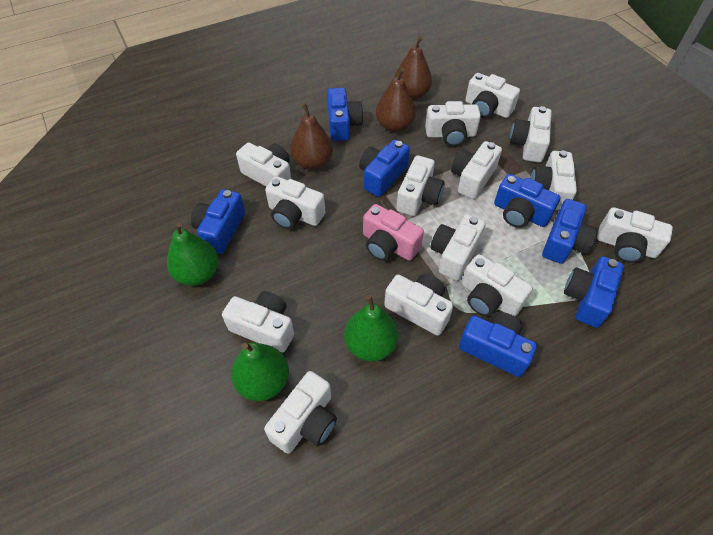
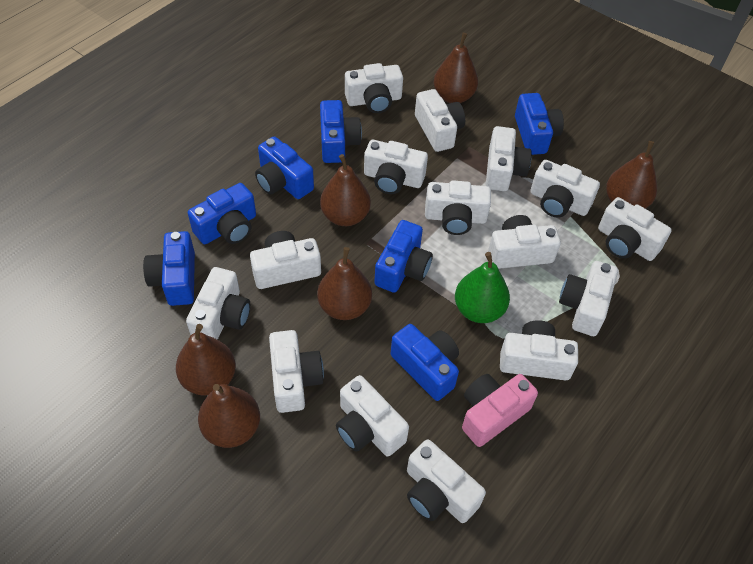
brown pear: 3 -> 6
green pear: 3 -> 1
white camera: 14 -> 15

